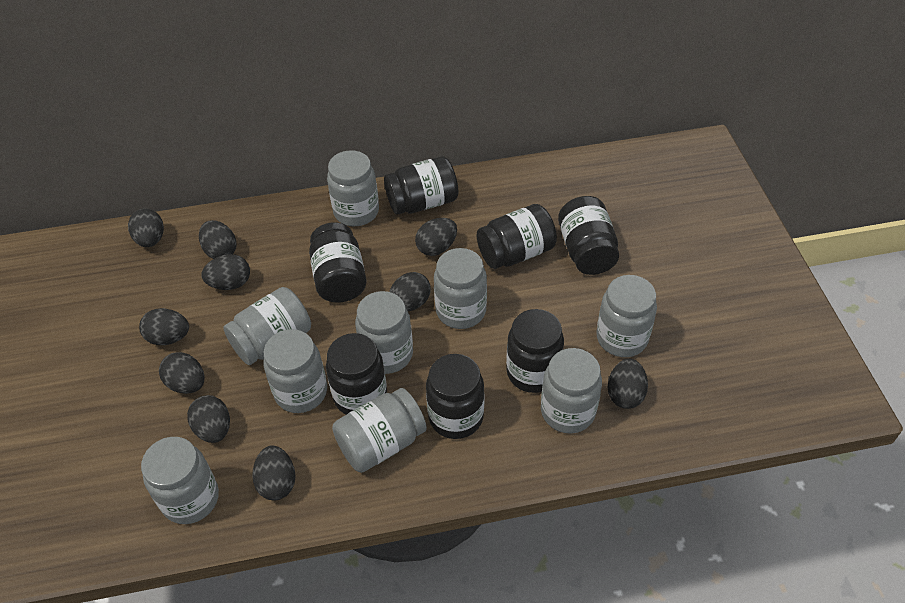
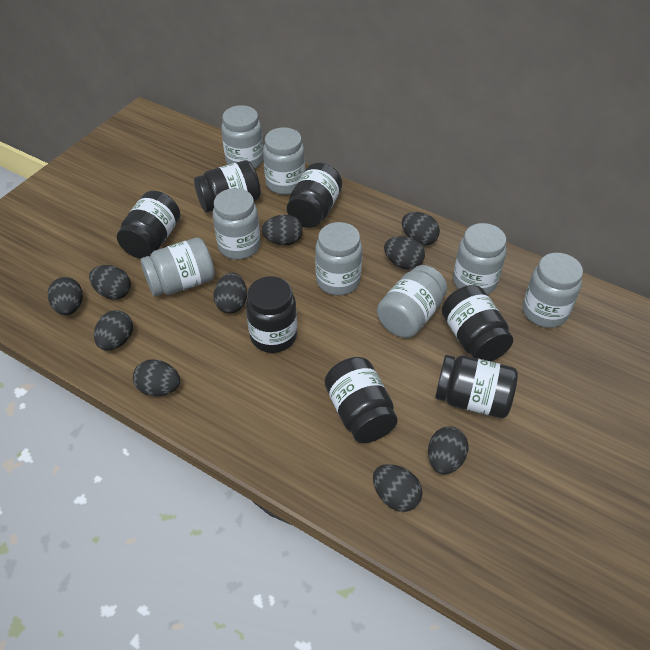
grey jar: 9 -> 8

